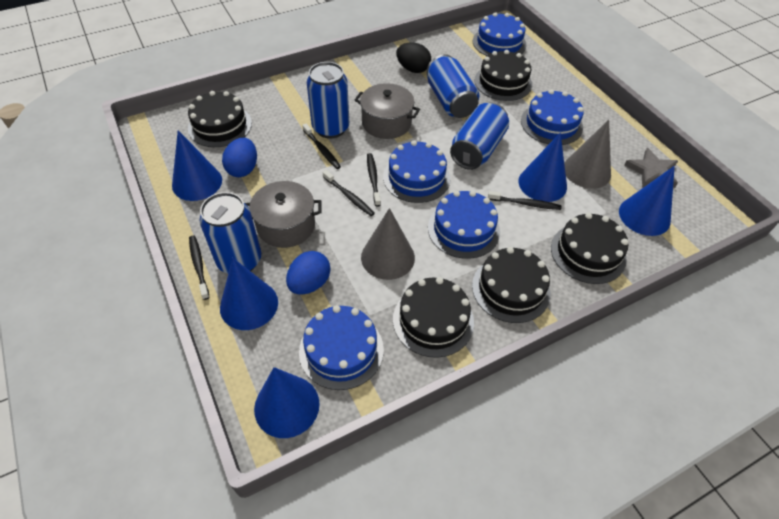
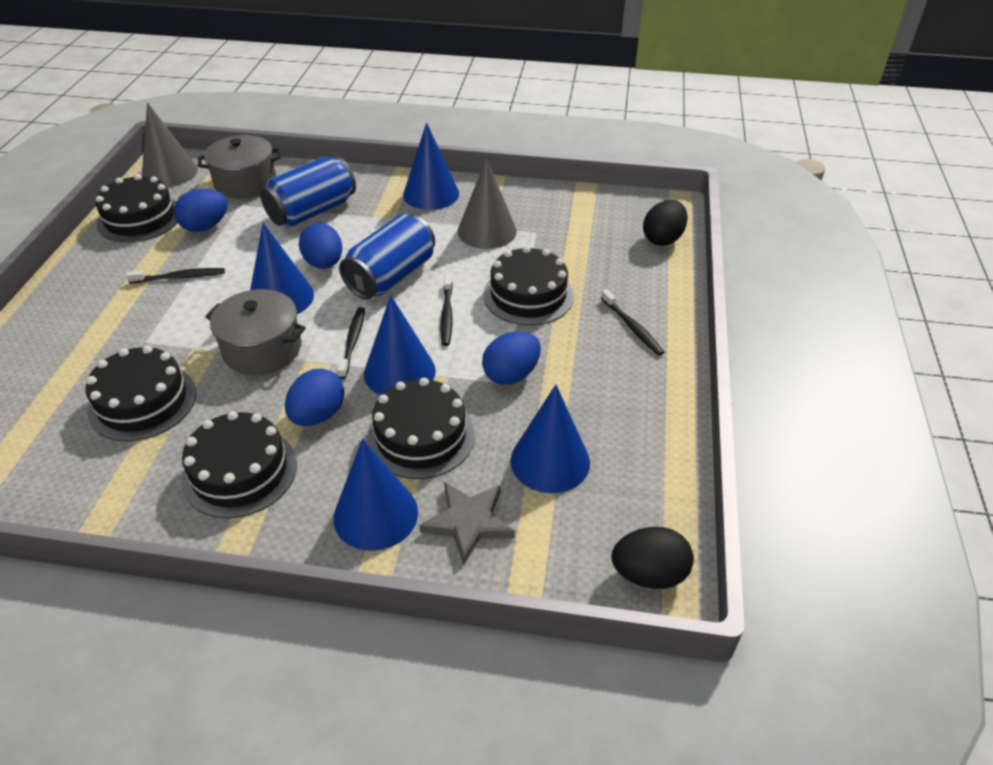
black egg: 1 -> 2
black toothbrush: 5 -> 4
blue cake: 5 -> 0
blue can: 4 -> 2
blue egg: 2 -> 4

